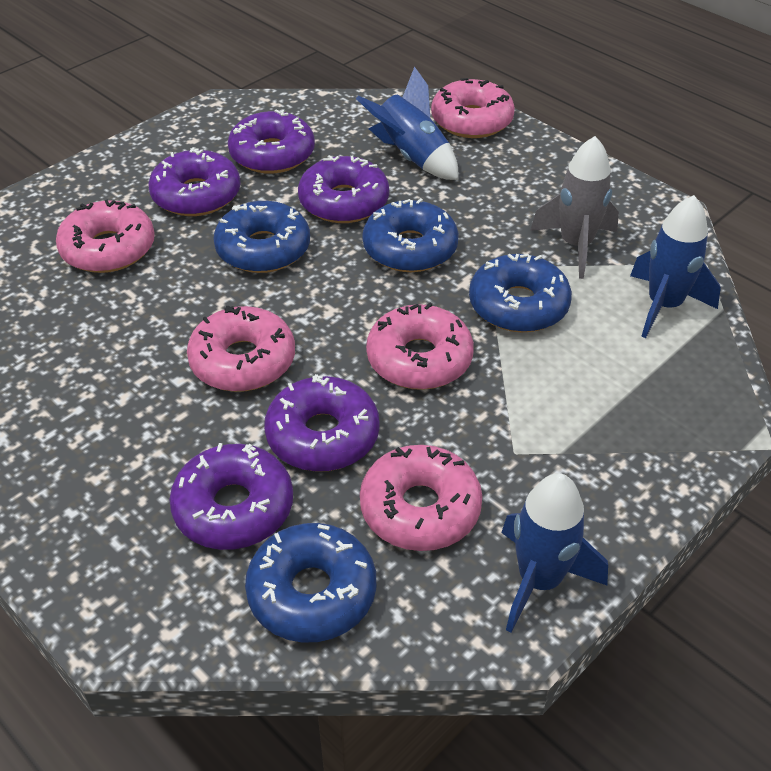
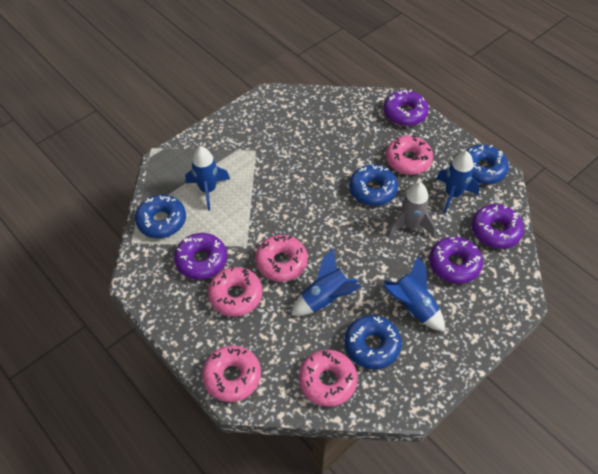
blue rocket: 3 -> 4
purple donut: 5 -> 4

